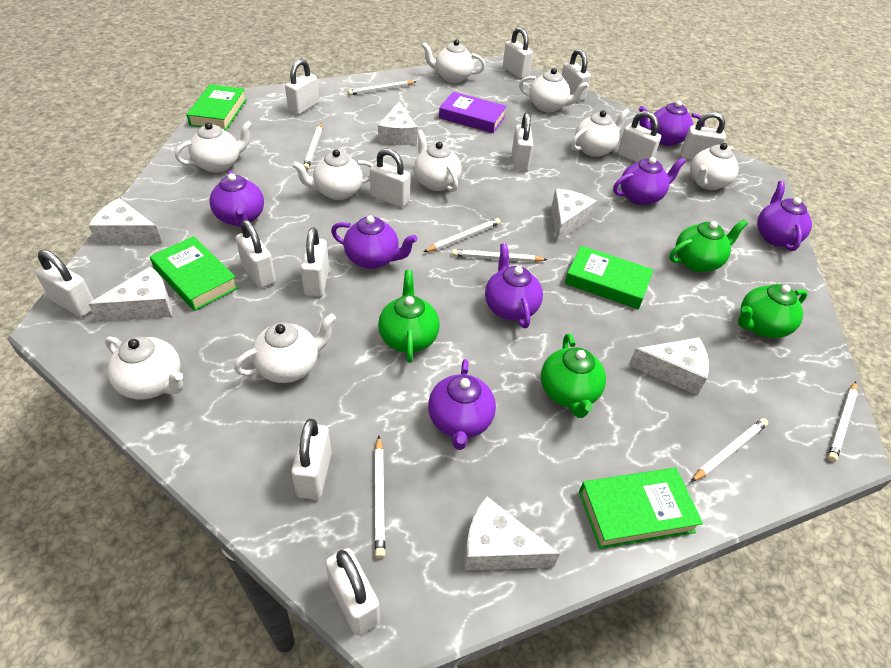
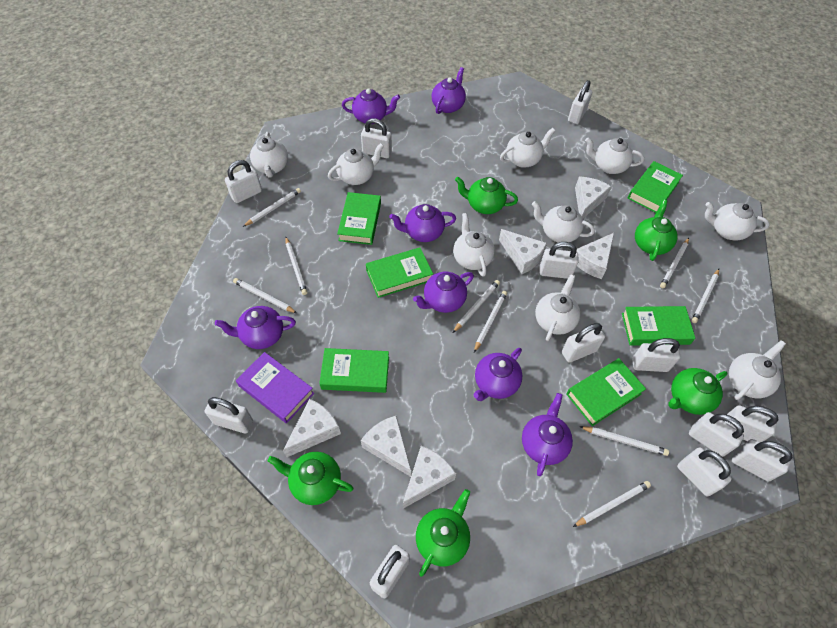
green book: 4 -> 6
green teapot: 4 -> 5
white pencil: 7 -> 9

